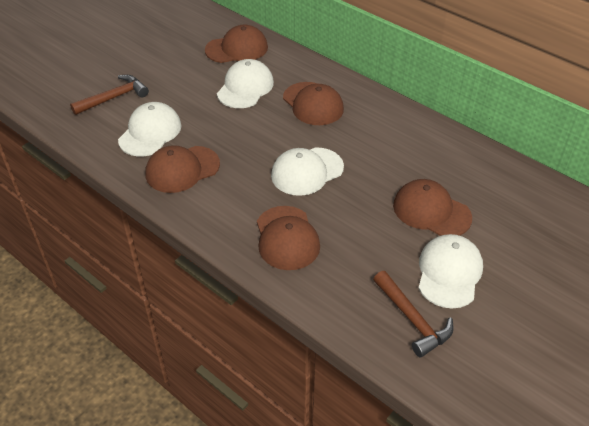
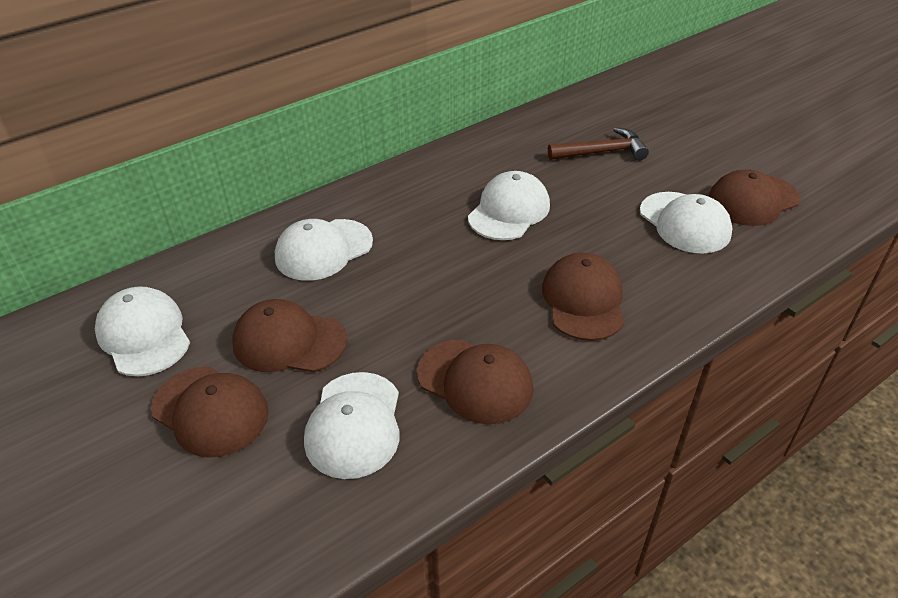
brown hammer: 2 -> 1
white cap: 4 -> 5

